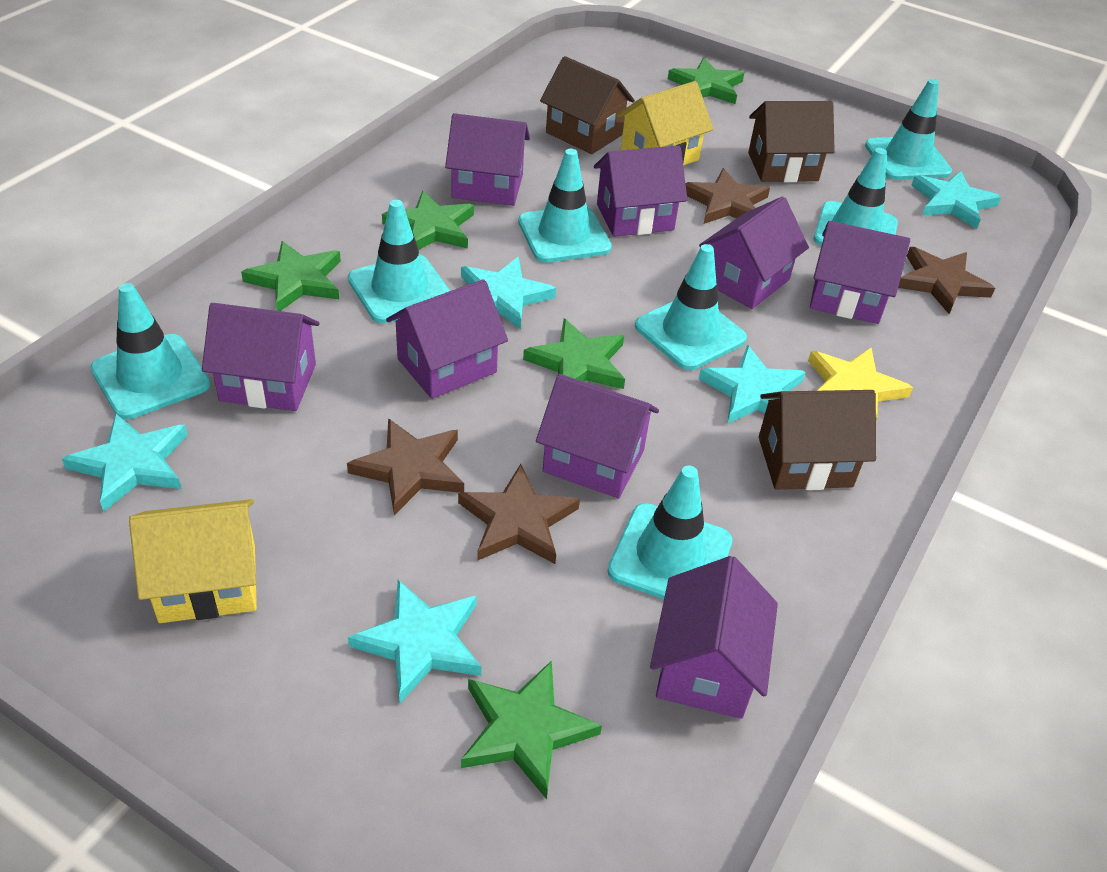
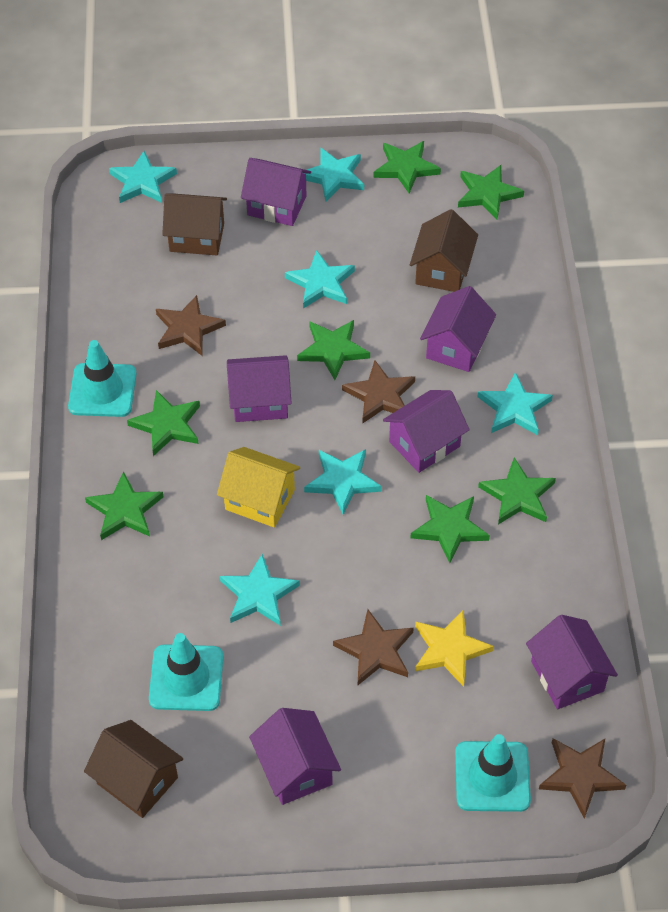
green star: 5 -> 7
purple house: 8 -> 6
turquoise star: 5 -> 6
turquoise traffic cone: 7 -> 3
yellow house: 2 -> 1

